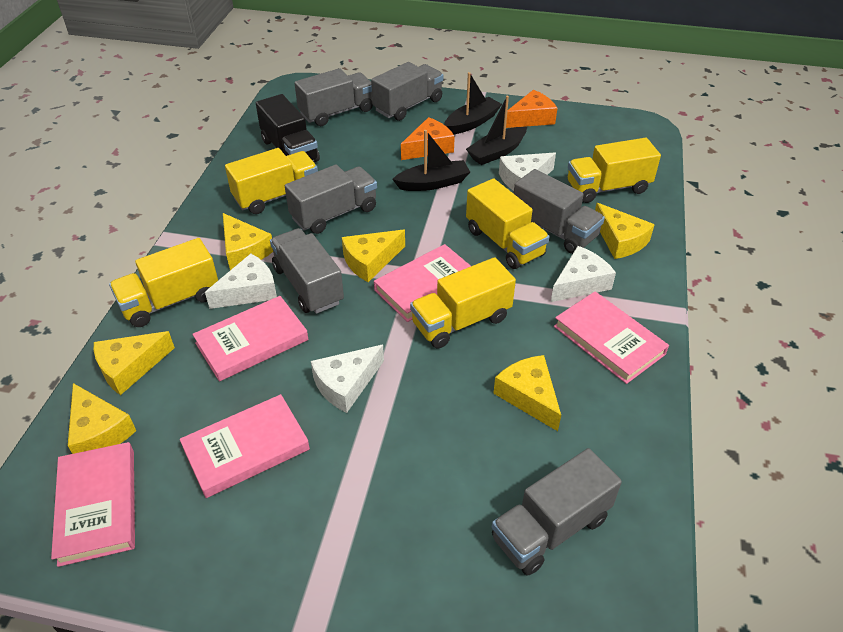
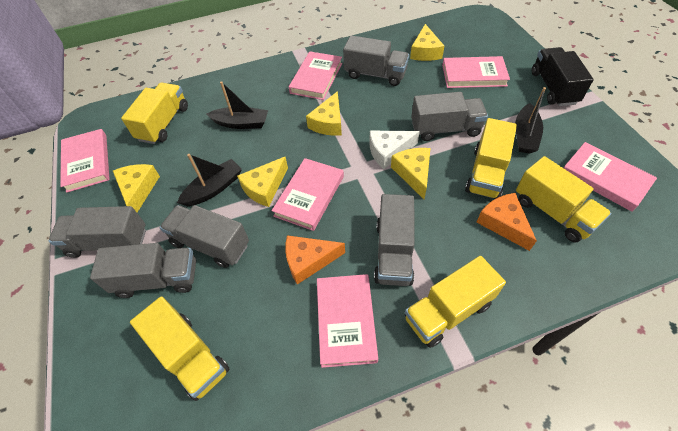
pink book: 5 -> 6
white cheese: 4 -> 1
yellow cheese: 6 -> 5

